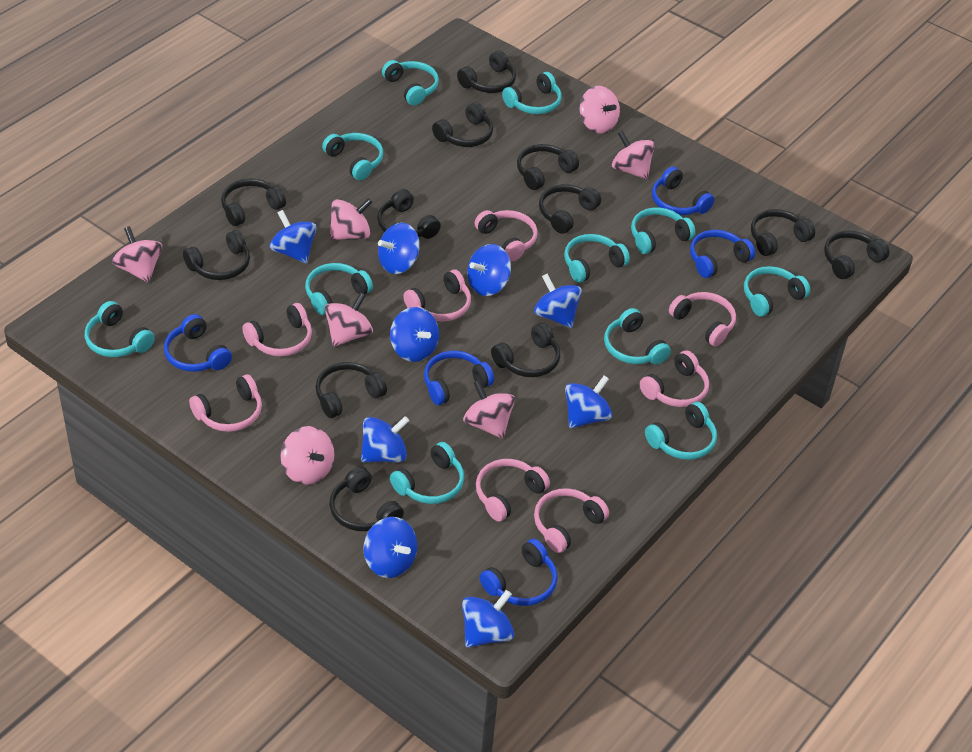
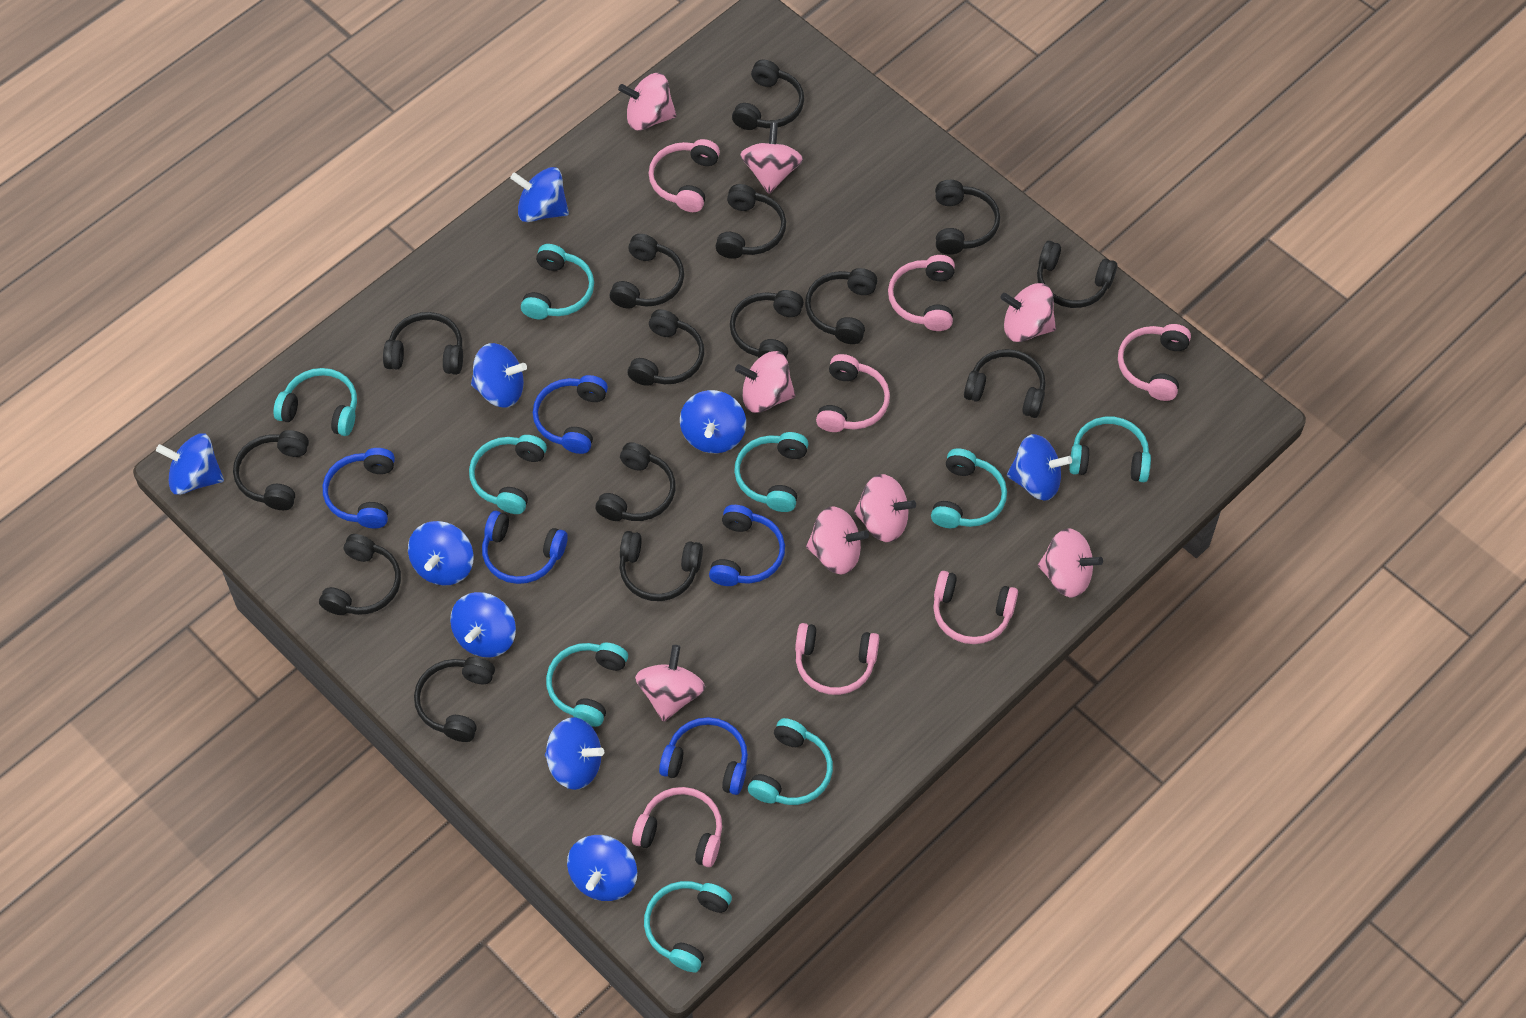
black headphones: 12 -> 15
pink headphones: 8 -> 7
pink spinning top: 7 -> 8
turquoise headphones: 11 -> 9

